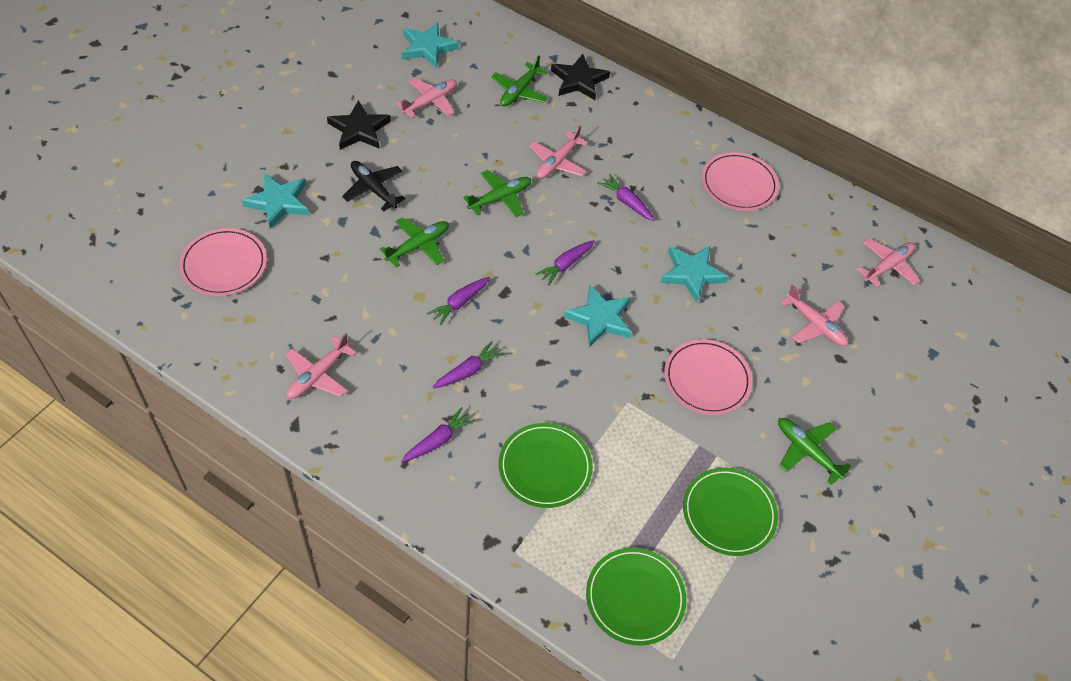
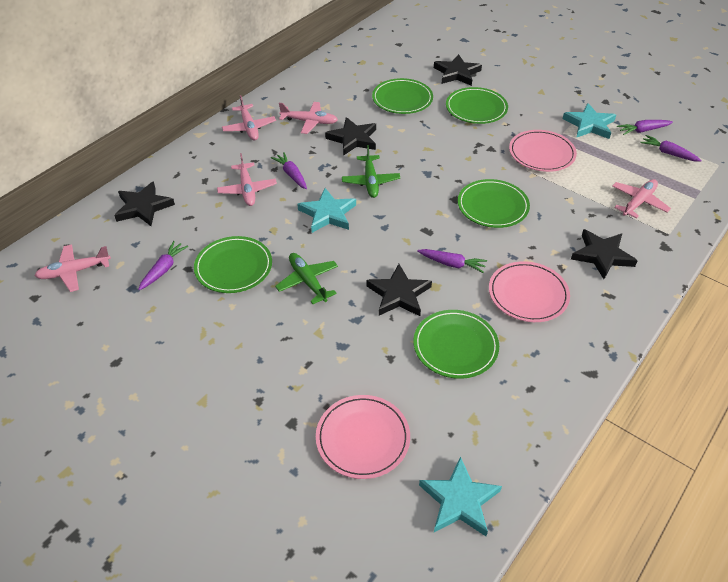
black plane: 1 -> 0
black star: 2 -> 5
green plane: 4 -> 2
green plate: 3 -> 5
turquoise star: 4 -> 3

